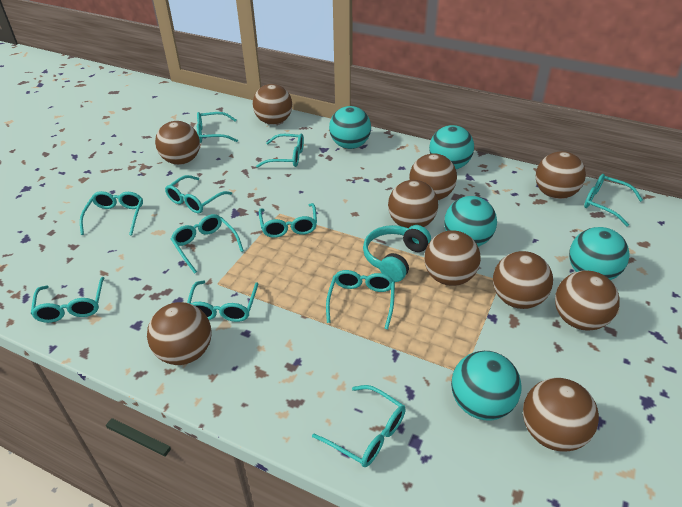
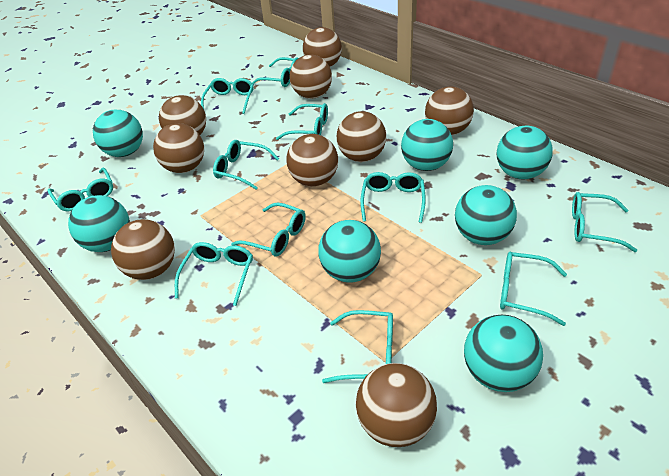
brown ball: 10 -> 9
turquoise ball: 5 -> 7
turquoise headphones: 1 -> 0

